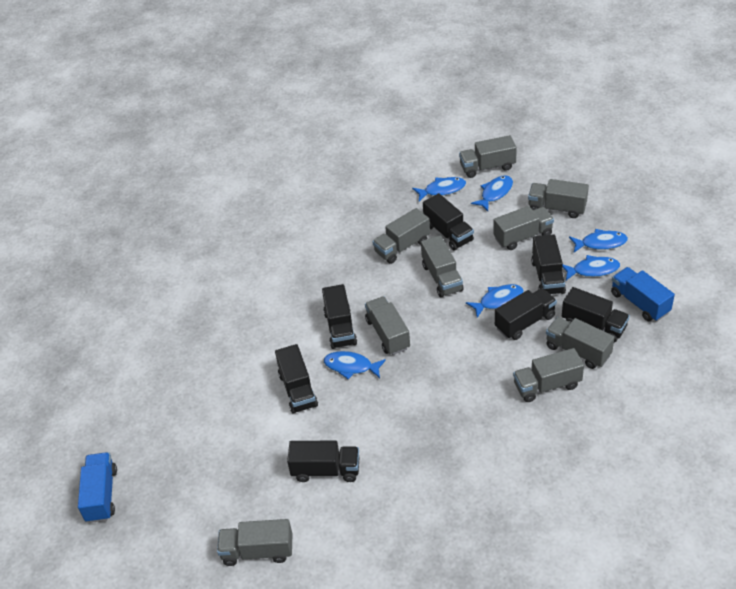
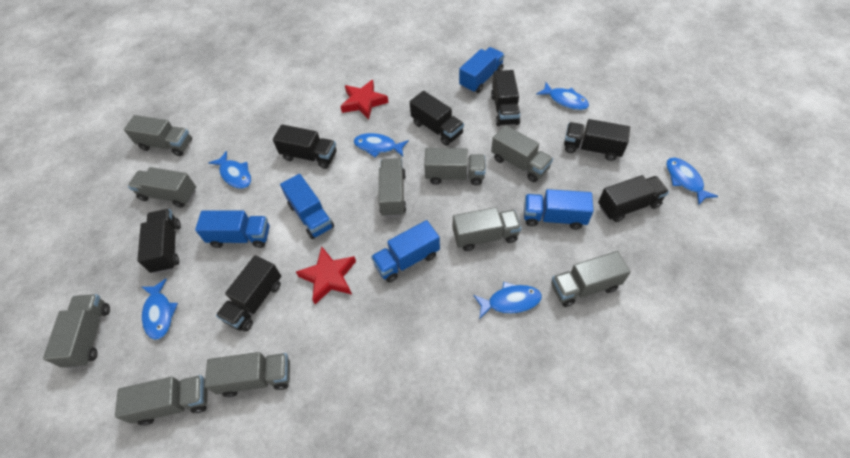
blue truck: 2 -> 5
grey truck: 9 -> 10
red star: 0 -> 2

